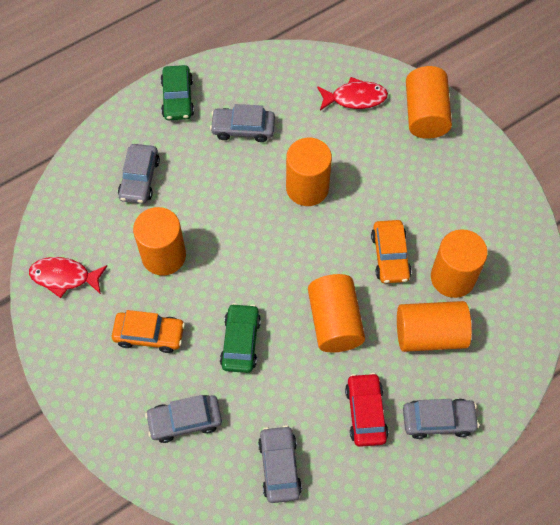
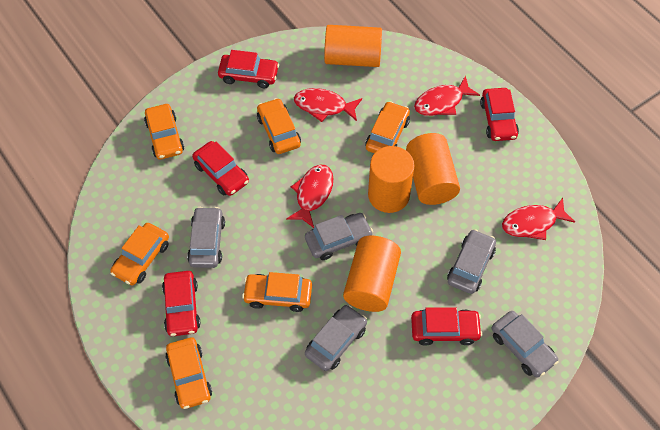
green car: 2 -> 0
orange car: 2 -> 6
orange cylinder: 6 -> 4
red car: 1 -> 5
red fish: 2 -> 4

